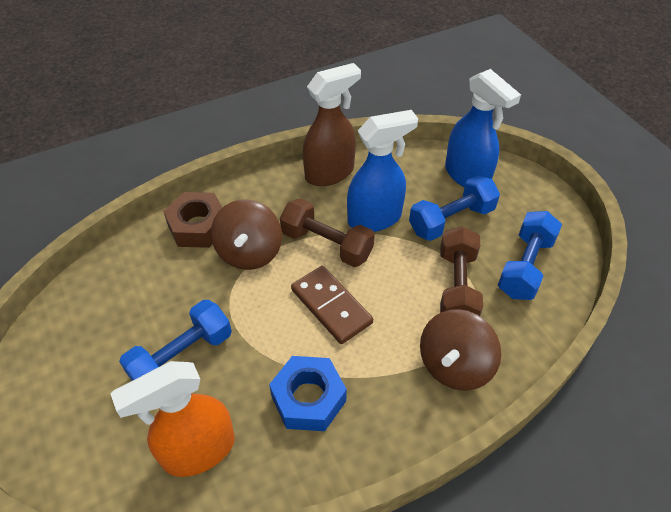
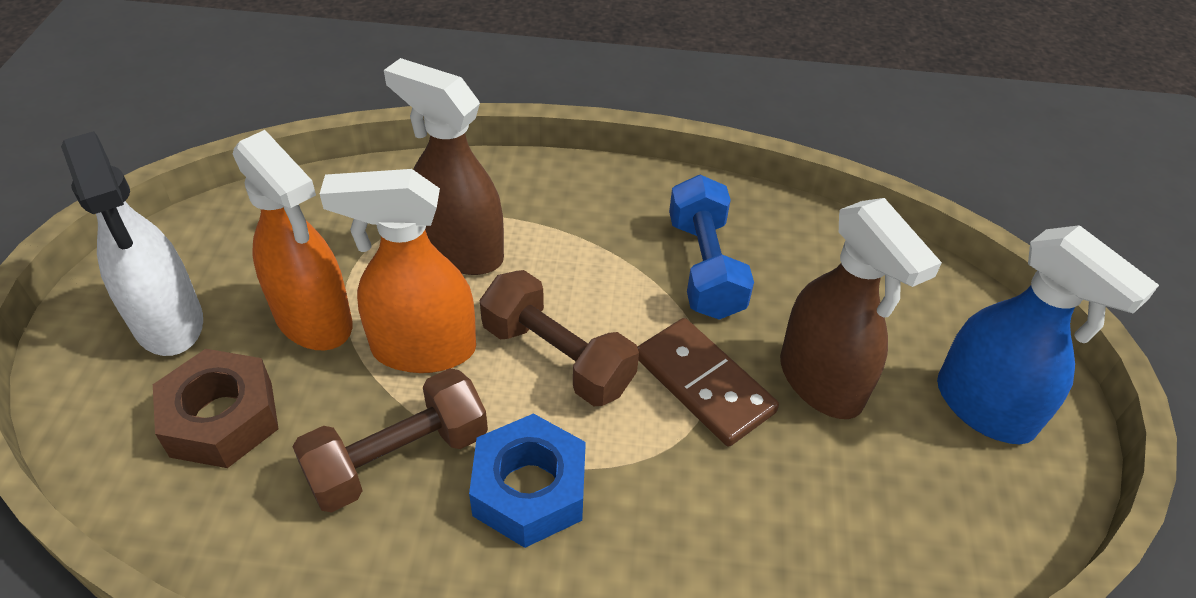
blue dumbbell: 3 -> 1
blue spray bottle: 2 -> 1
brown spinning top: 2 -> 0
brown spray bottle: 1 -> 2
orange spray bottle: 1 -> 2
white spray bottle: 0 -> 1

